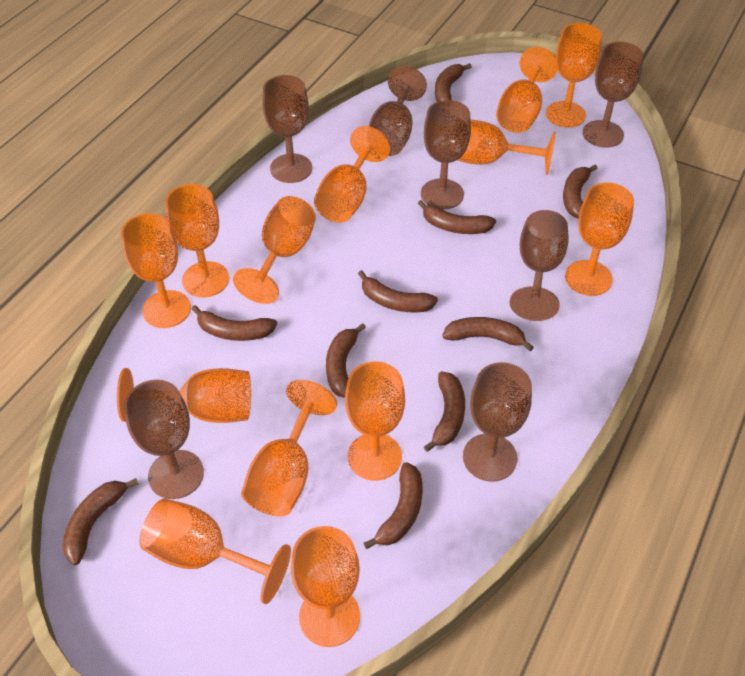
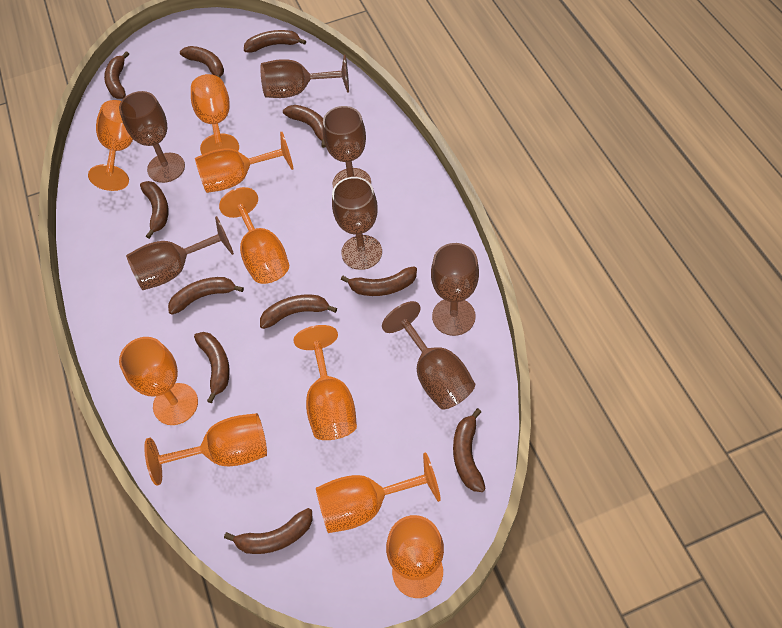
brown banana: 10 -> 11
orange goblet: 13 -> 9

